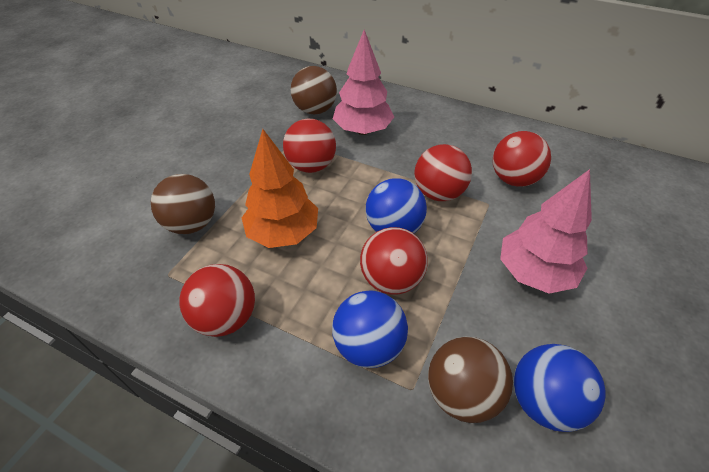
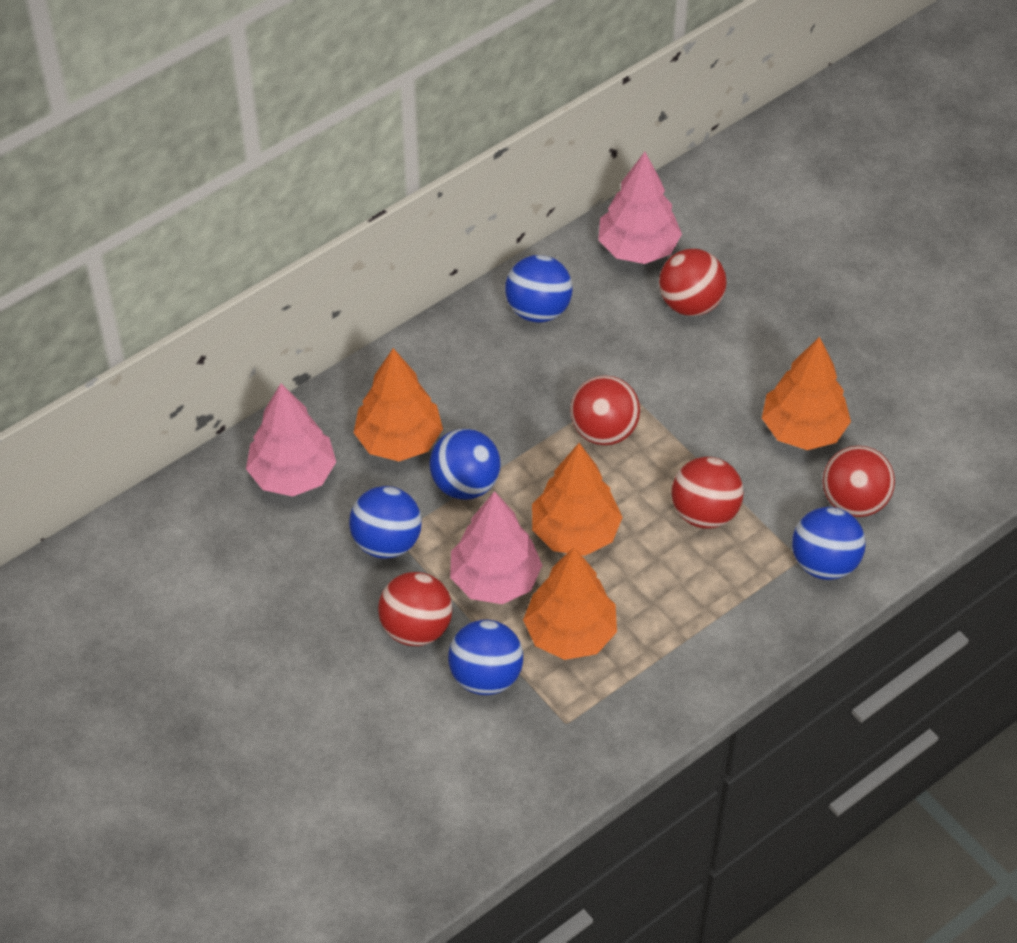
blue ball: 3 -> 5
brown ball: 3 -> 0
orange tree: 1 -> 4
pink tree: 2 -> 3

